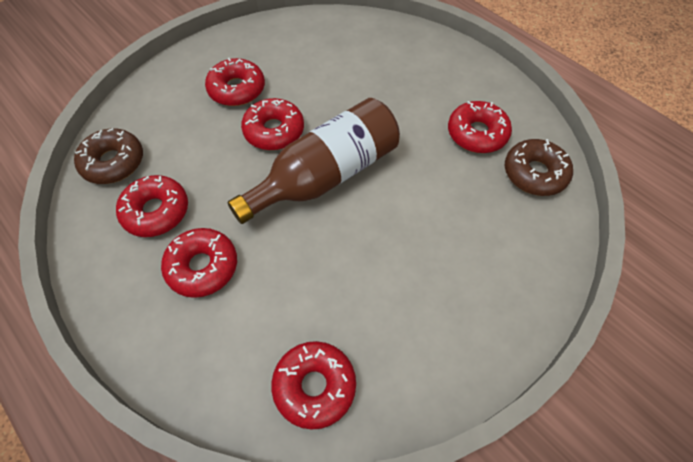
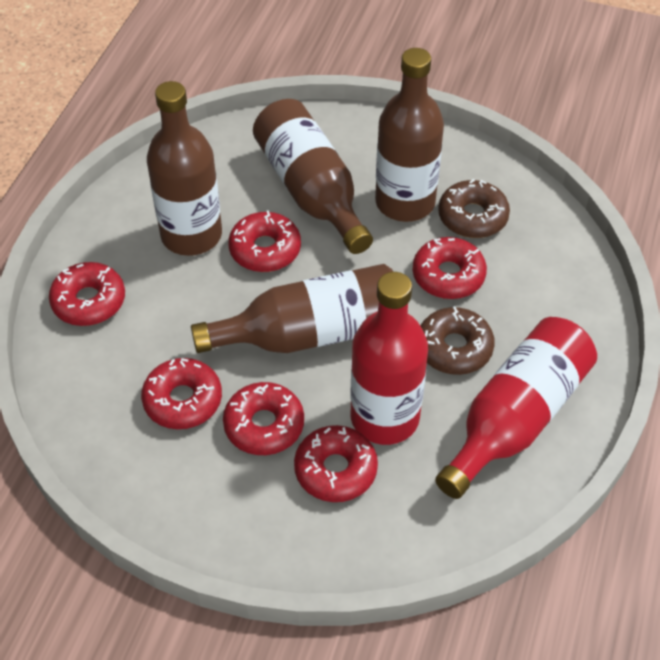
brown bottle: 1 -> 4
red bottle: 0 -> 2

